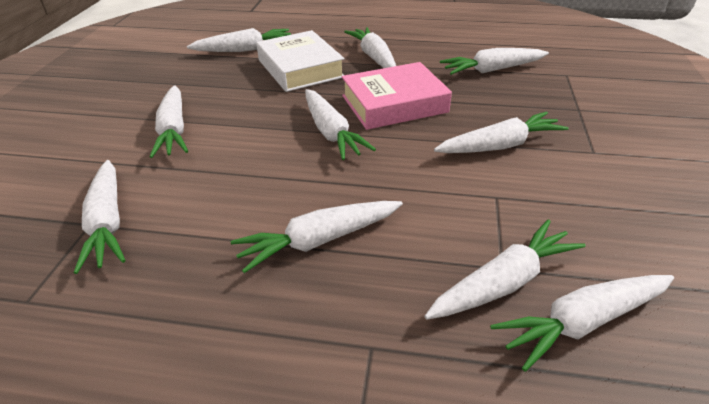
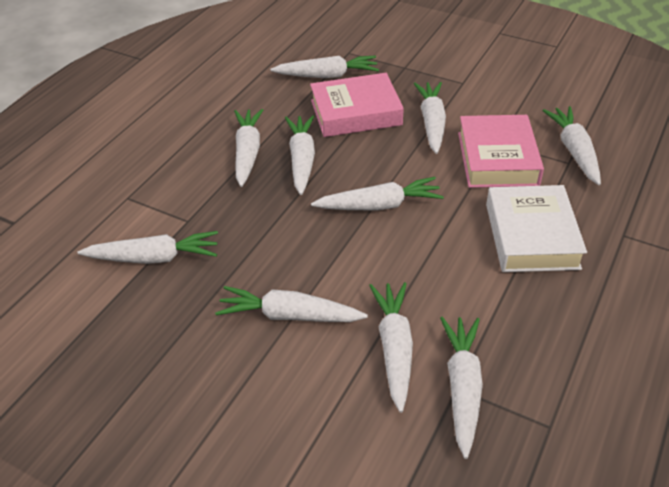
pink book: 1 -> 2

